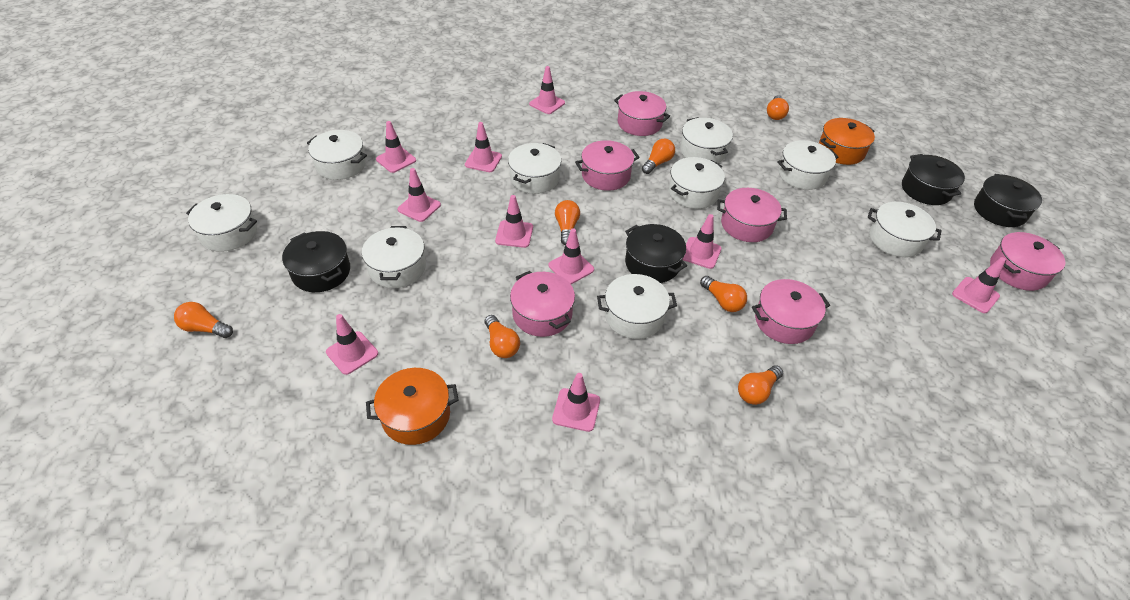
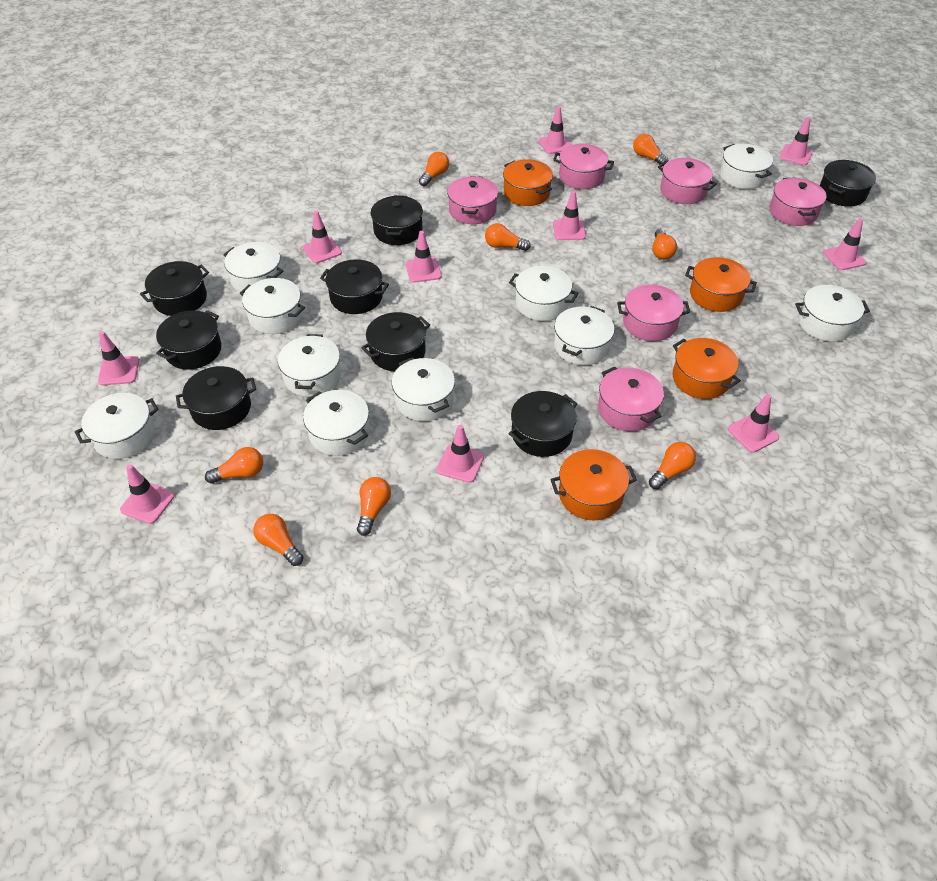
black pot: 4 -> 8
orange light bulb: 7 -> 8
orange pot: 2 -> 4
white pot: 9 -> 10

